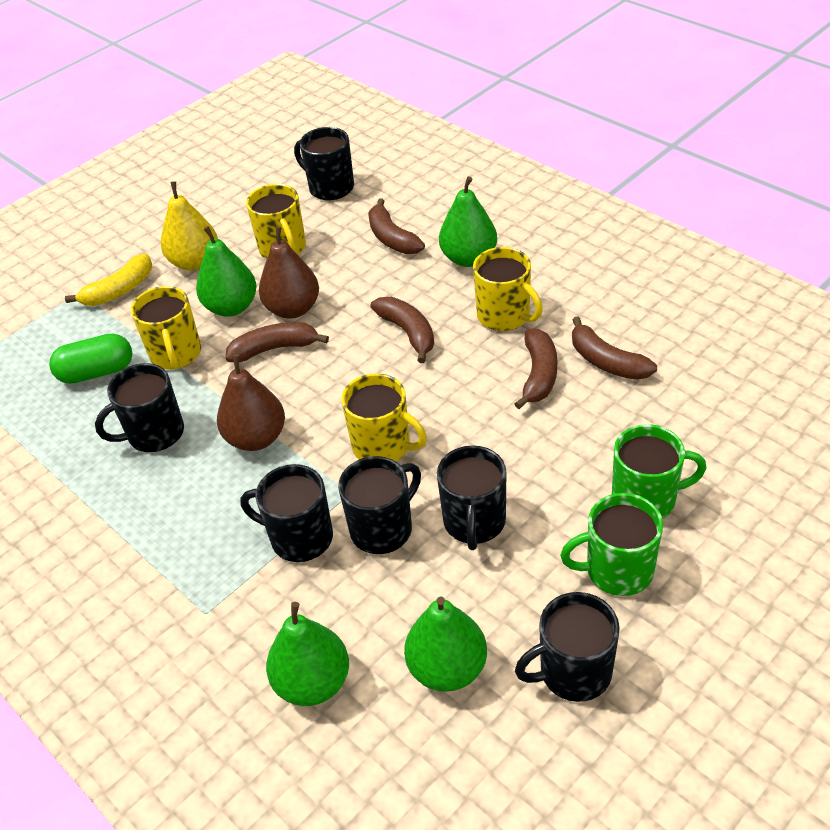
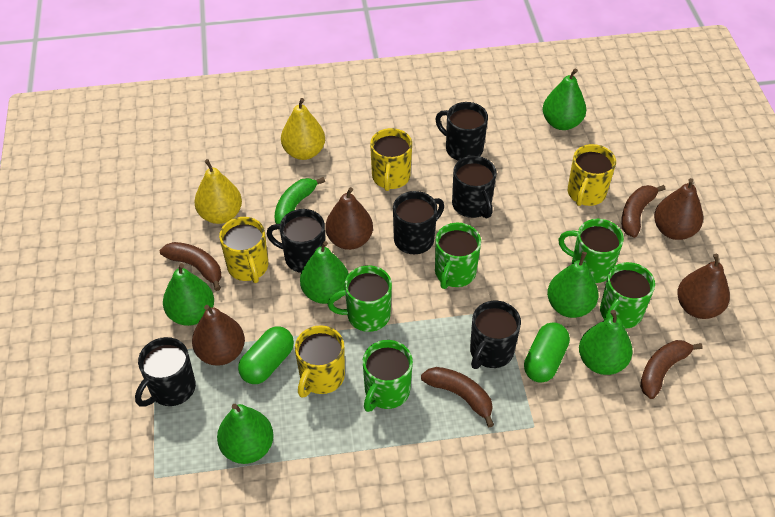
brown banana: 5 -> 4
brown pear: 2 -> 4
green banana: 0 -> 1
green capsule: 1 -> 2
green mug: 2 -> 5
green pear: 4 -> 6
yellow banana: 1 -> 0
yellow pear: 1 -> 2

